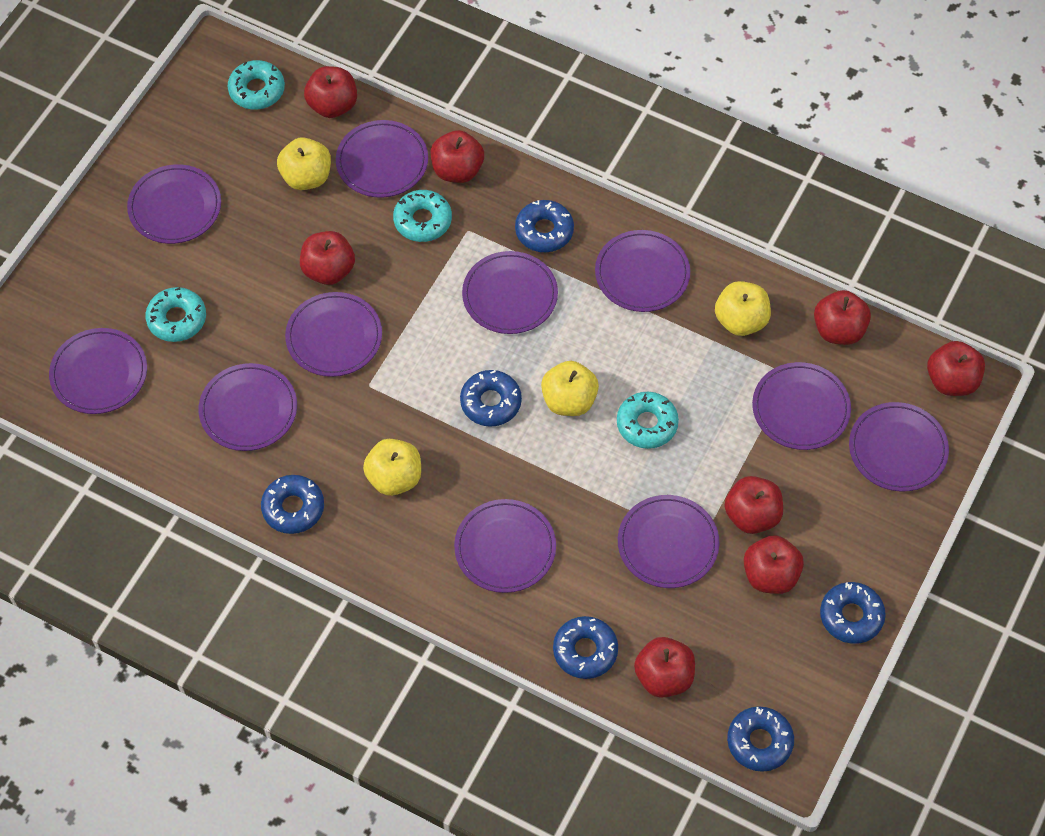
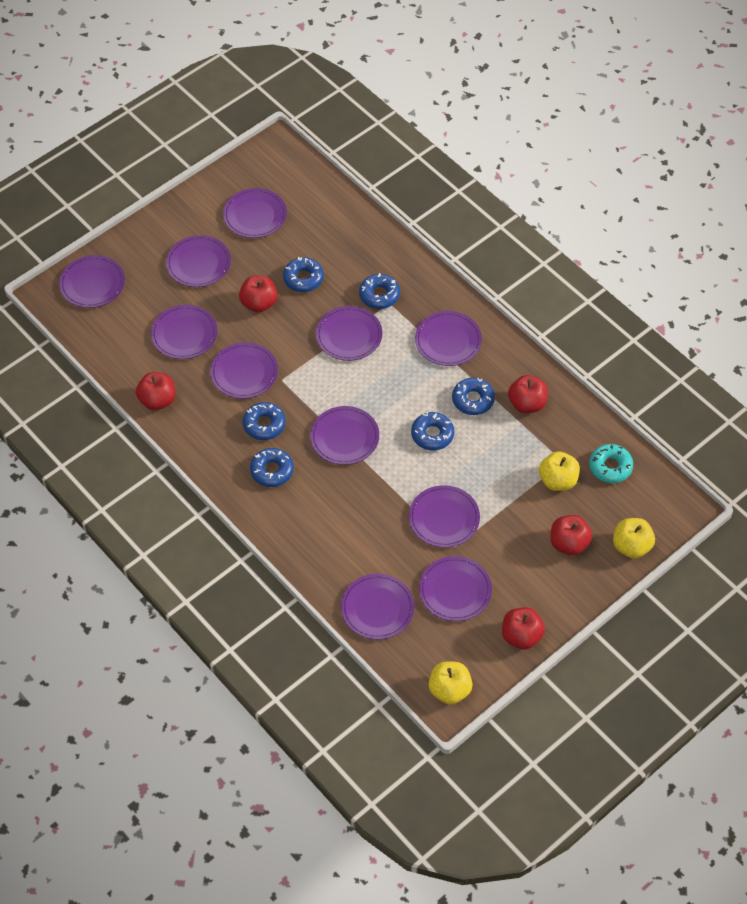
red apple: 8 -> 5
turquoise donut: 4 -> 1
yellow apple: 4 -> 3

